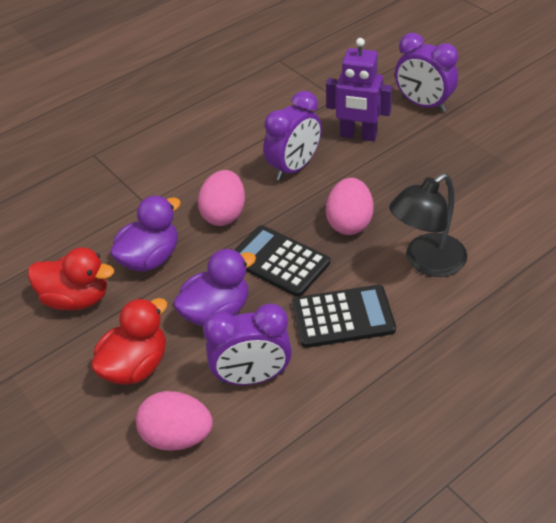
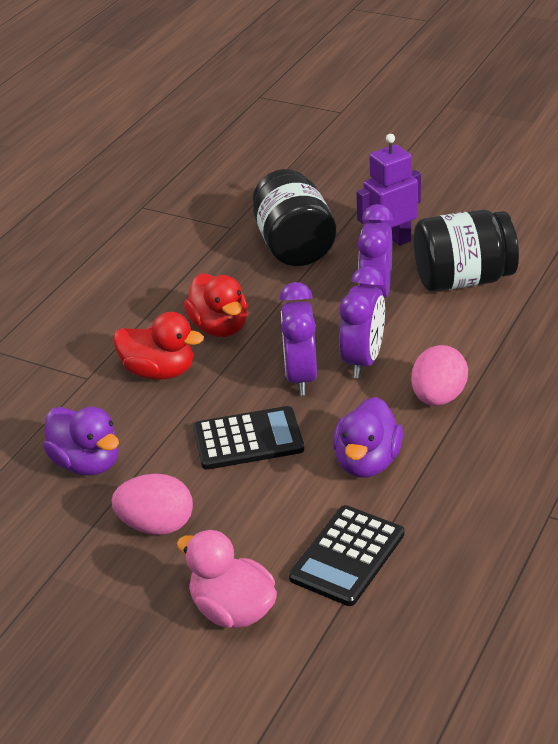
black jar: 0 -> 2
black lamp: 1 -> 0
pink duck: 0 -> 1
pink egg: 3 -> 2

